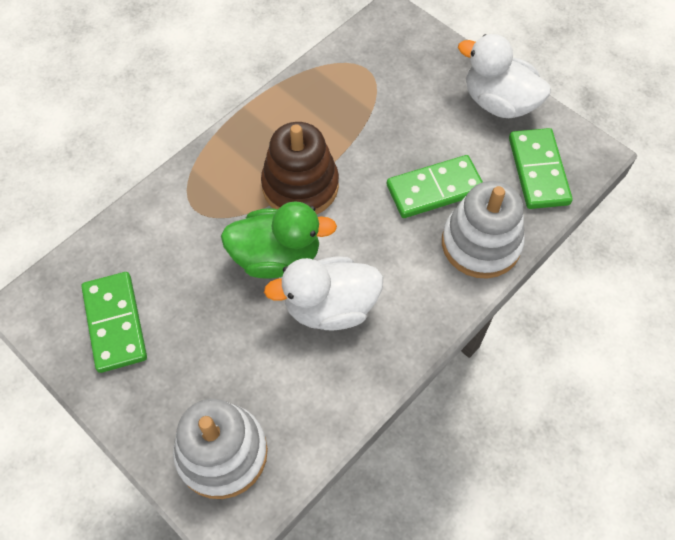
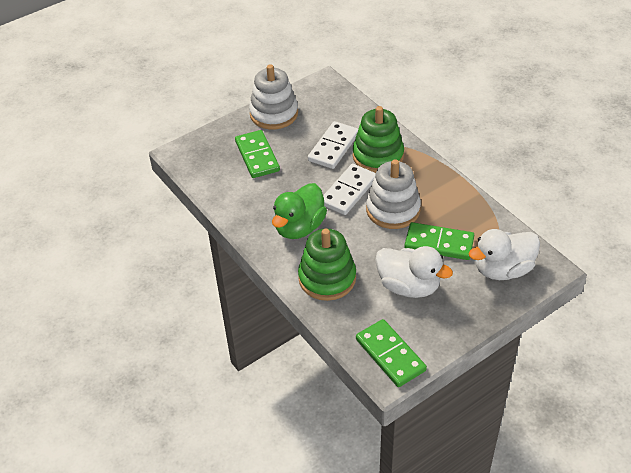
brown stacking toy: 1 -> 0
green stacking toy: 0 -> 2
white domino: 0 -> 2

